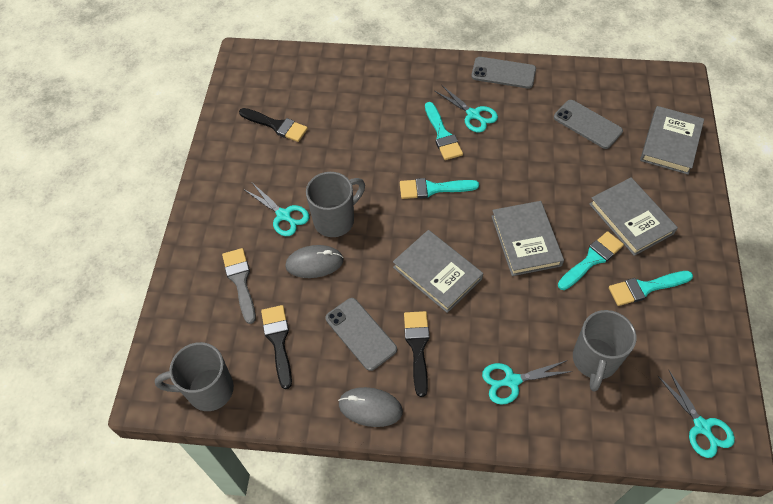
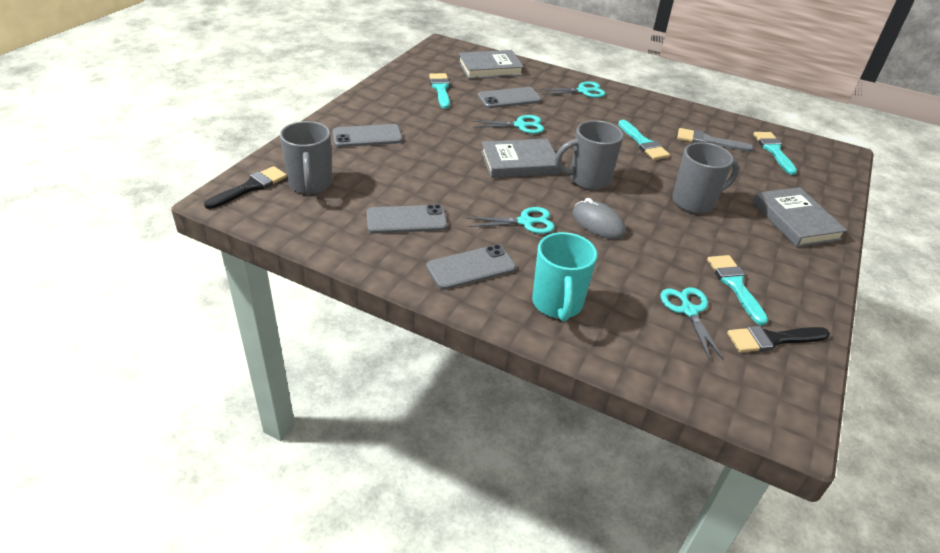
black brush: 3 -> 2
grey book: 4 -> 3
grey mouse: 2 -> 1
grey phone: 3 -> 4
turquoise mug: 0 -> 1

